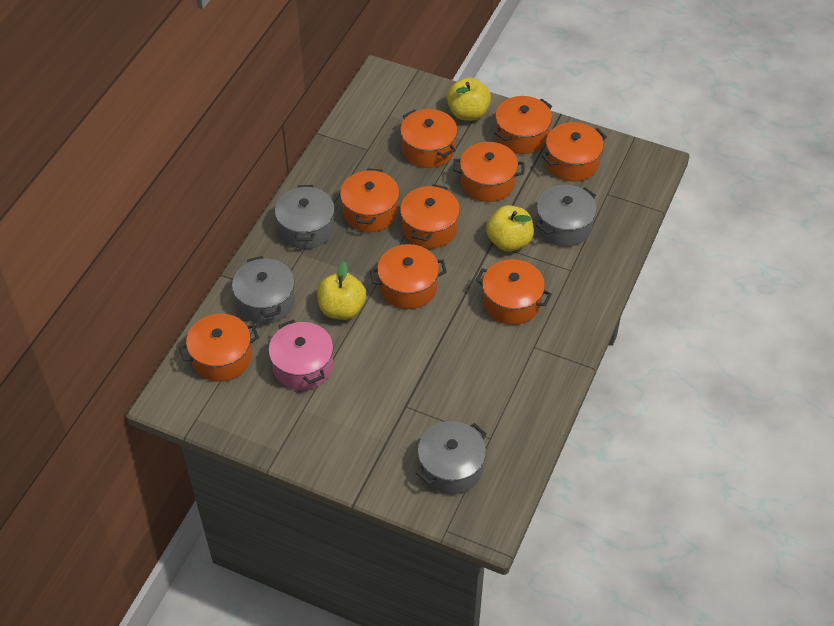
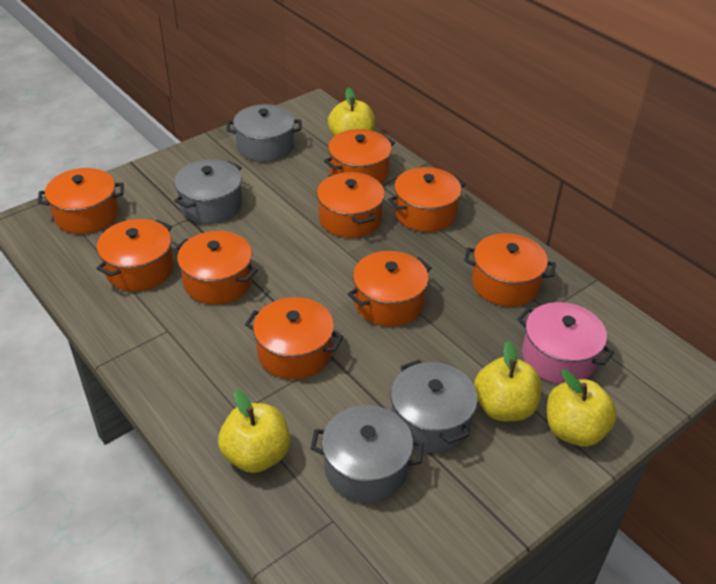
yellow apple: 3 -> 4

